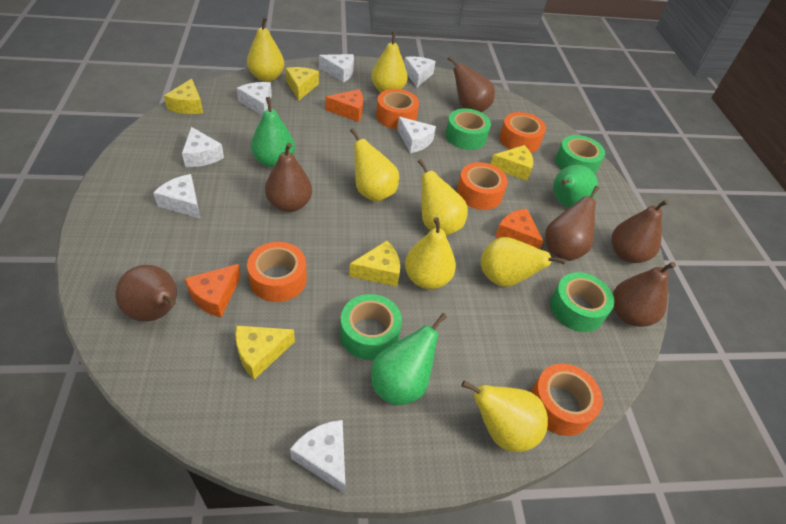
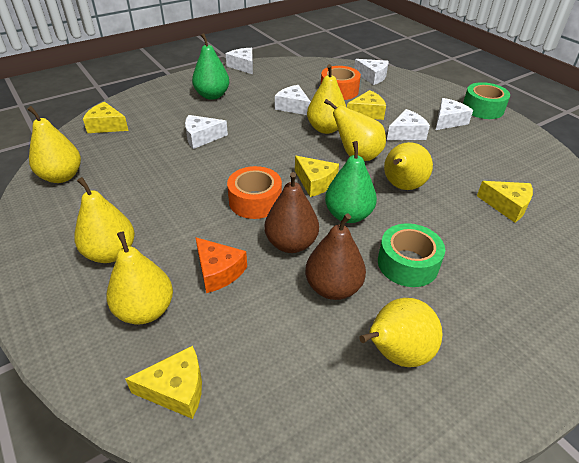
brown pear: 6 -> 2
green pear: 3 -> 2
green tape: 4 -> 2
orange cheese: 3 -> 1
orange tape: 5 -> 2
white cheese: 7 -> 6

